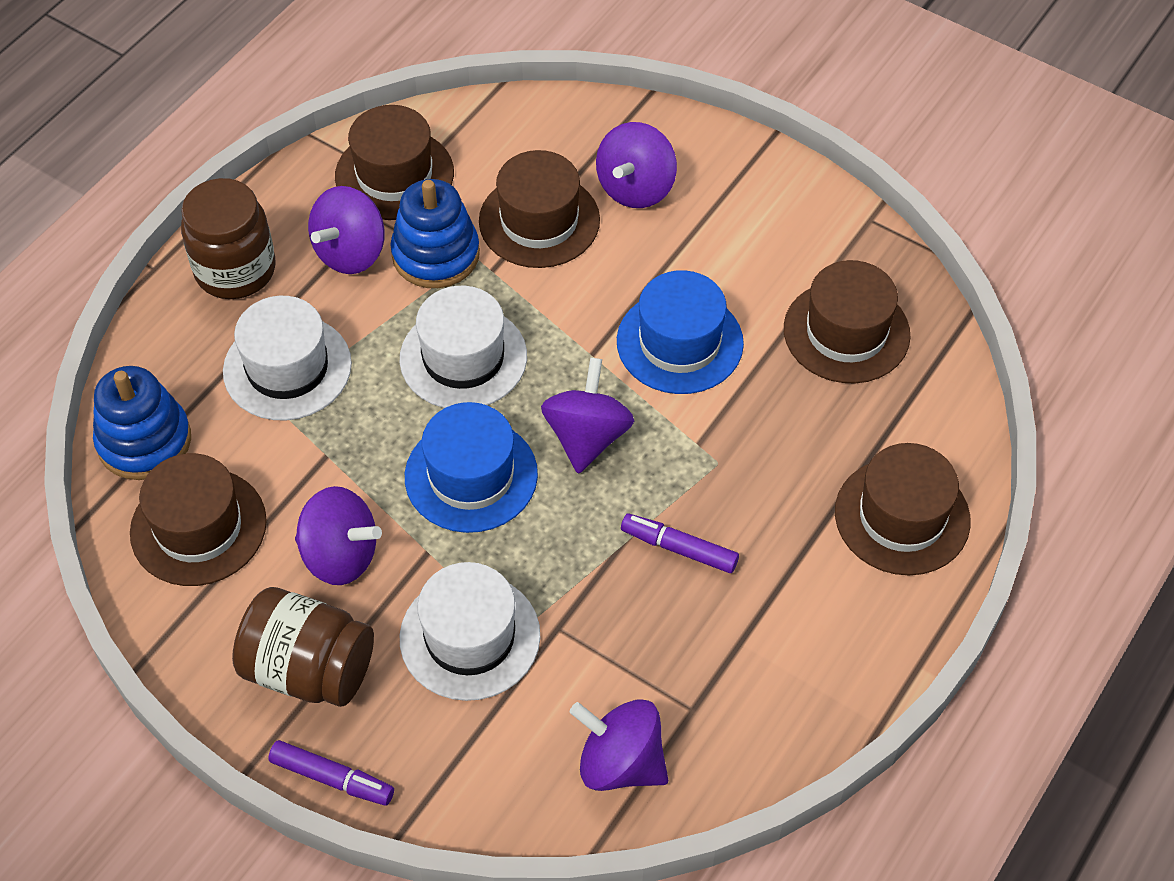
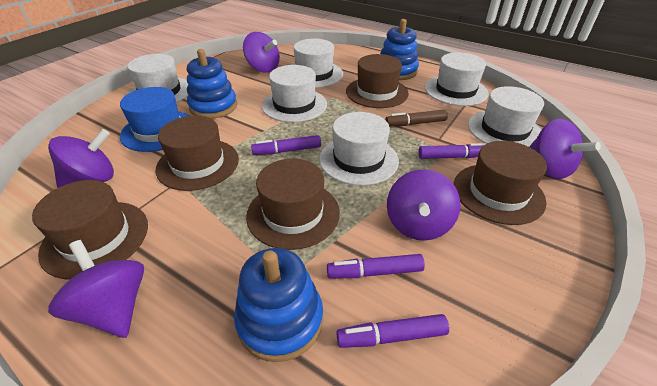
blue hat: 2 -> 1
blue stacking toy: 2 -> 3
brown jar: 2 -> 0
brown marker: 0 -> 1
purple marker: 2 -> 4
white hat: 3 -> 6

